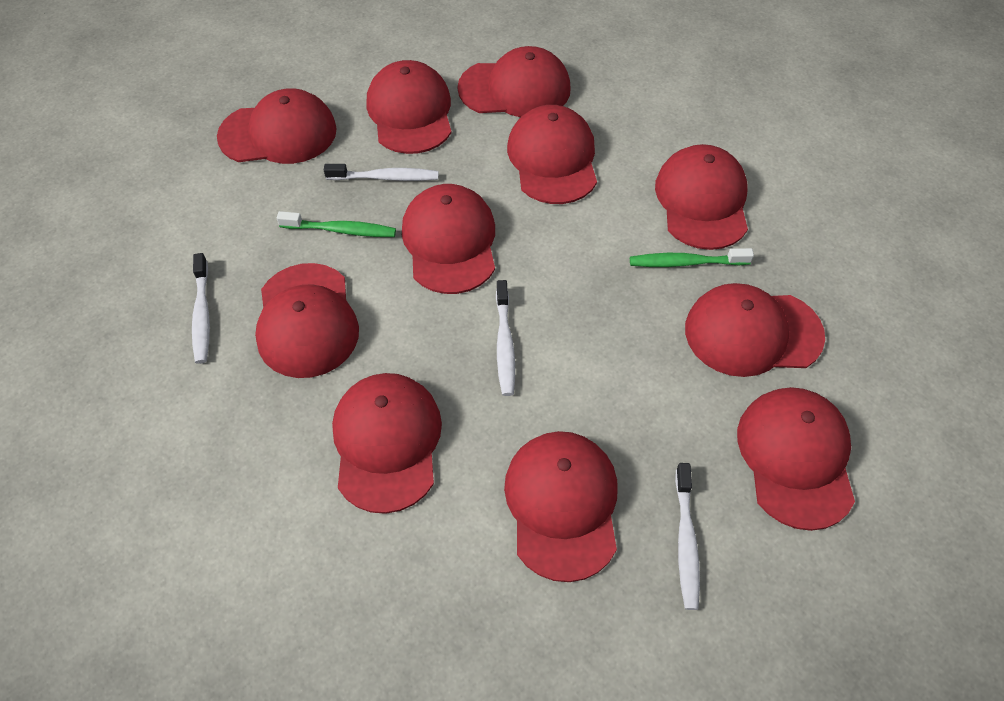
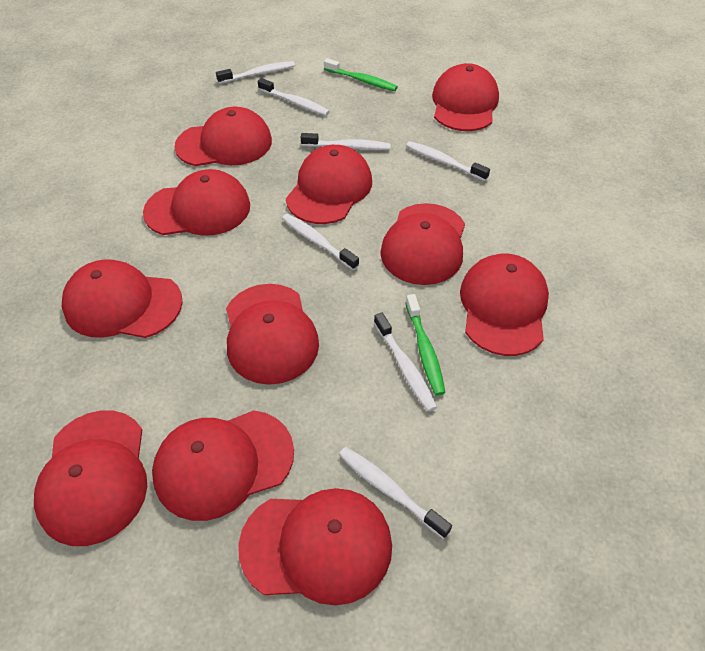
white toothbrush: 4 -> 7

